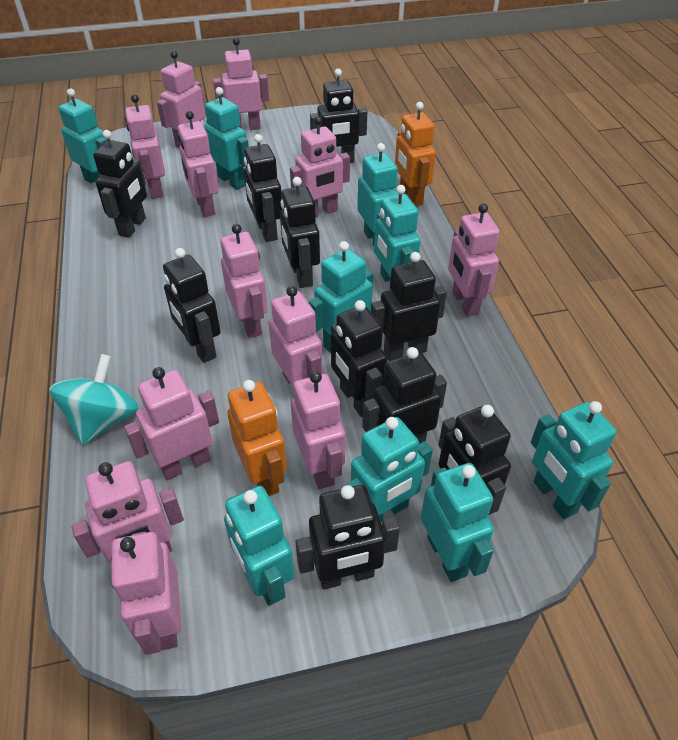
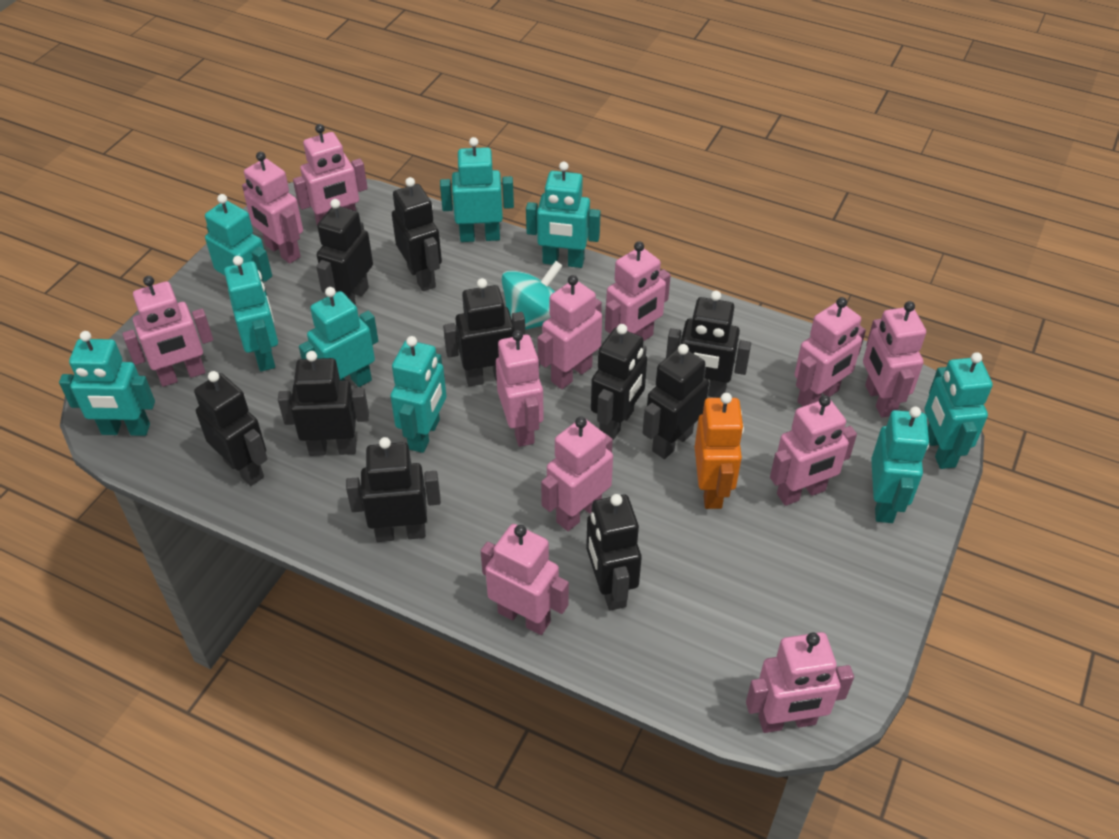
orange robot: 2 -> 1

